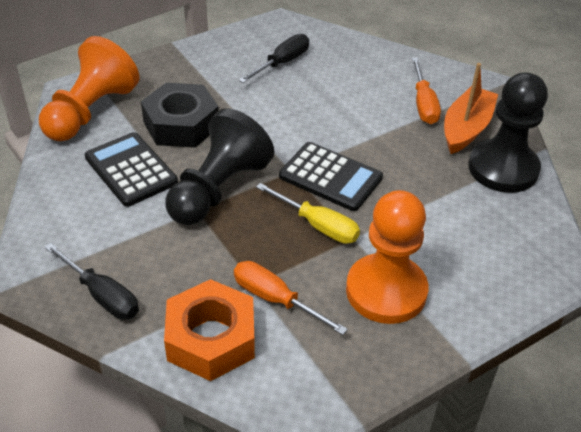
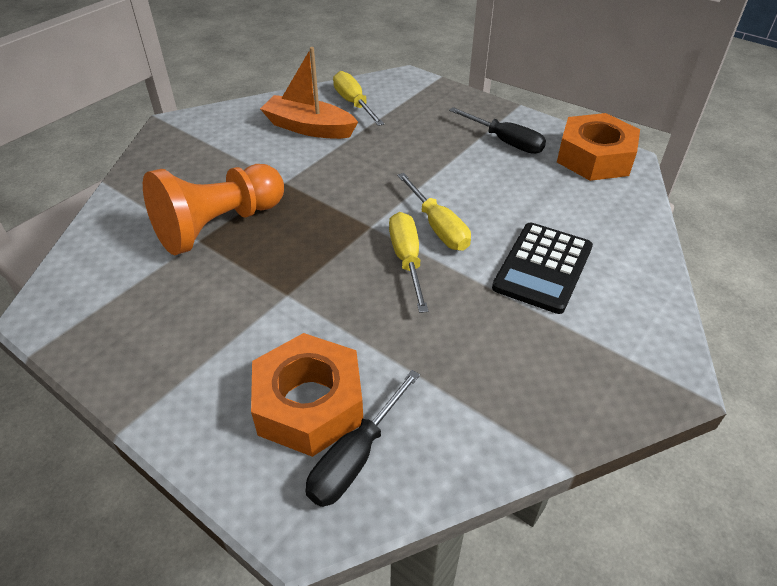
black calculator: 2 -> 1
black nut: 1 -> 0
black pawn: 2 -> 0
orange nut: 1 -> 2
orange pawn: 2 -> 1
orange screwdriver: 2 -> 0
yellow screwdriver: 1 -> 3

